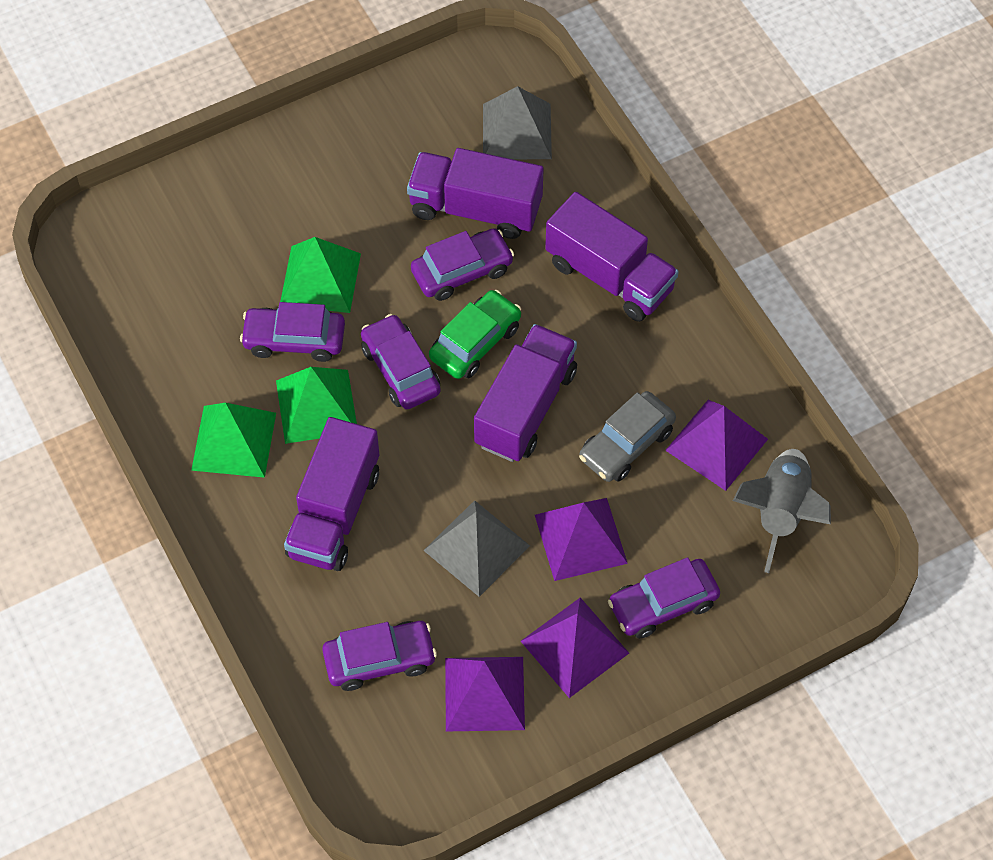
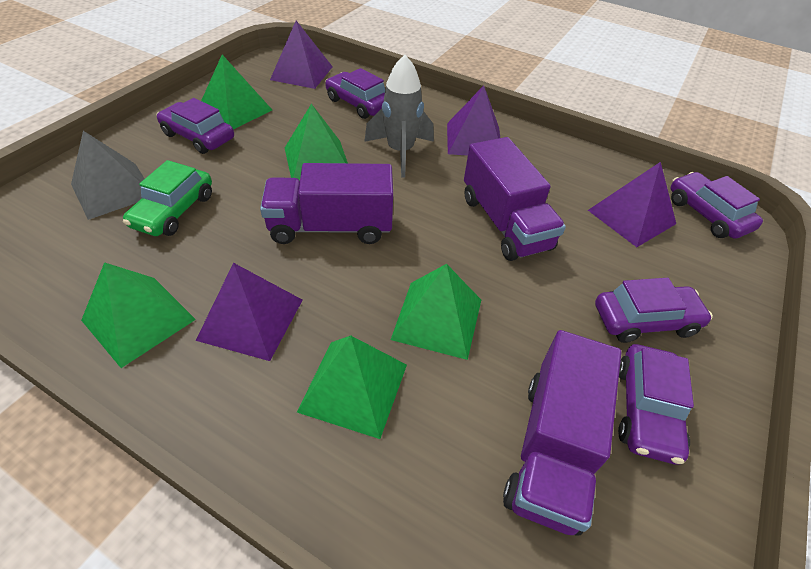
green pyramid: 3 -> 5
grey car: 1 -> 0
grey pyramid: 2 -> 1
purple truck: 4 -> 3

